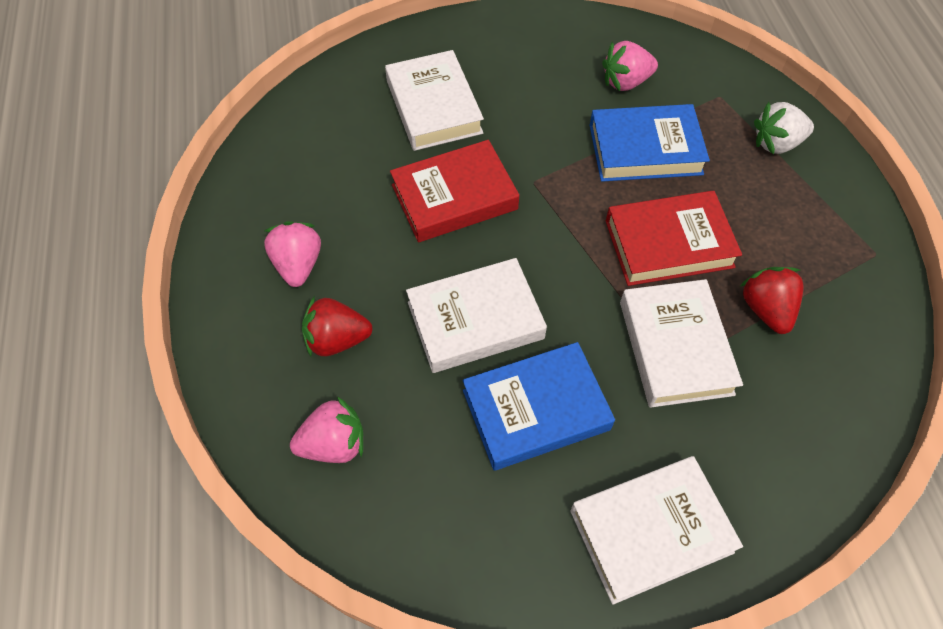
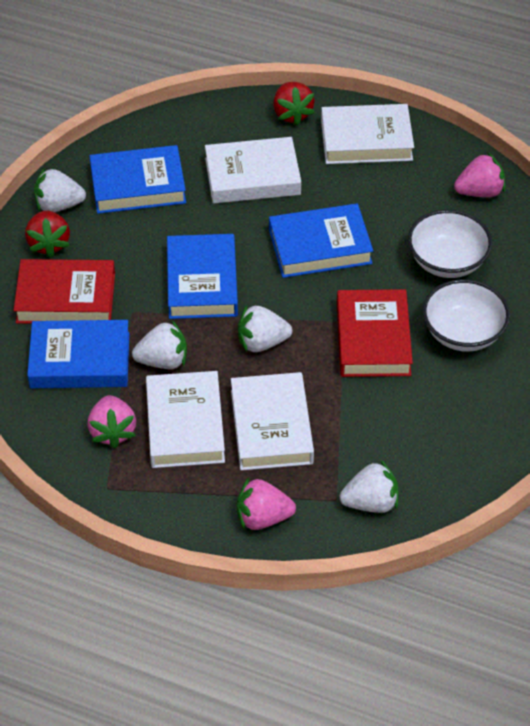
blue book: 2 -> 4
white bowl: 0 -> 2
white strawberry: 1 -> 4

